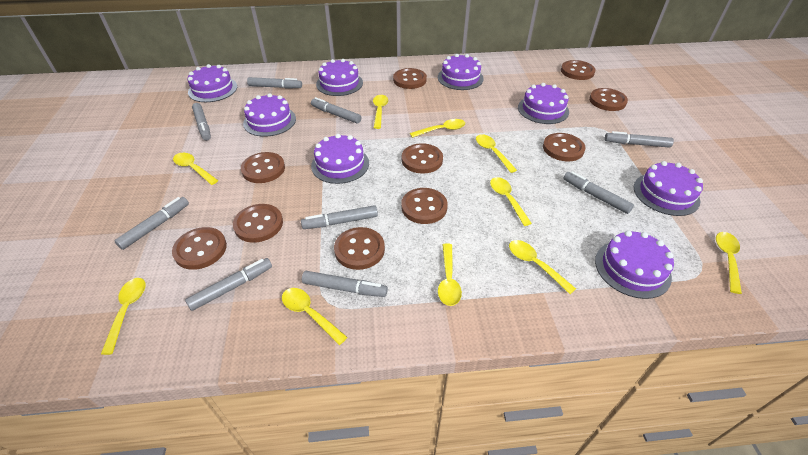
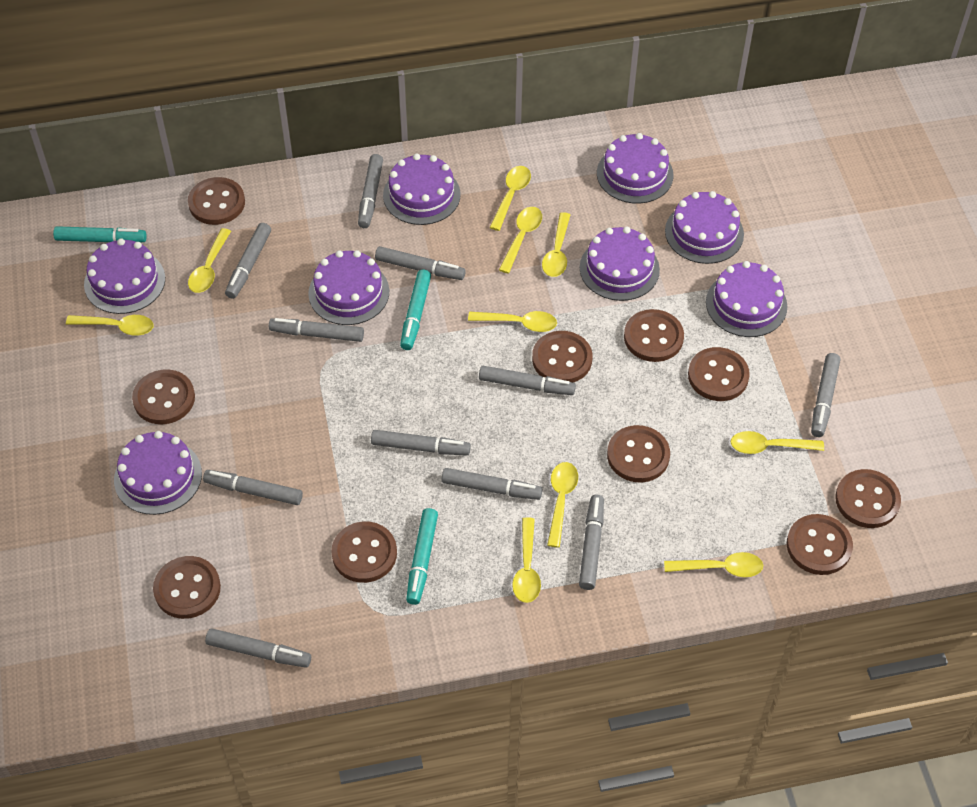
grey marker: 9 -> 11
turquoise marker: 0 -> 3

